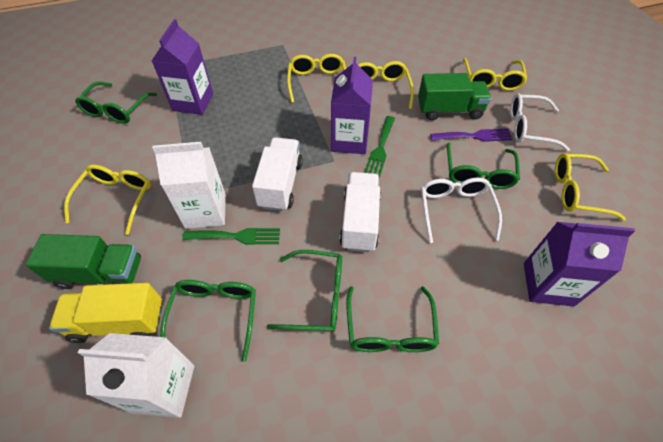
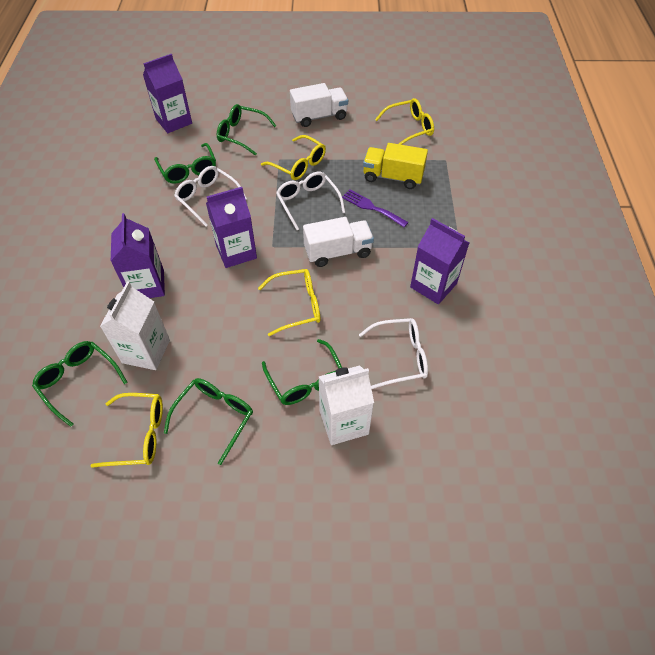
green fork: 2 -> 0
green truck: 2 -> 0
purple carton: 3 -> 4
white glasses: 2 -> 3
yellow glasses: 5 -> 4

